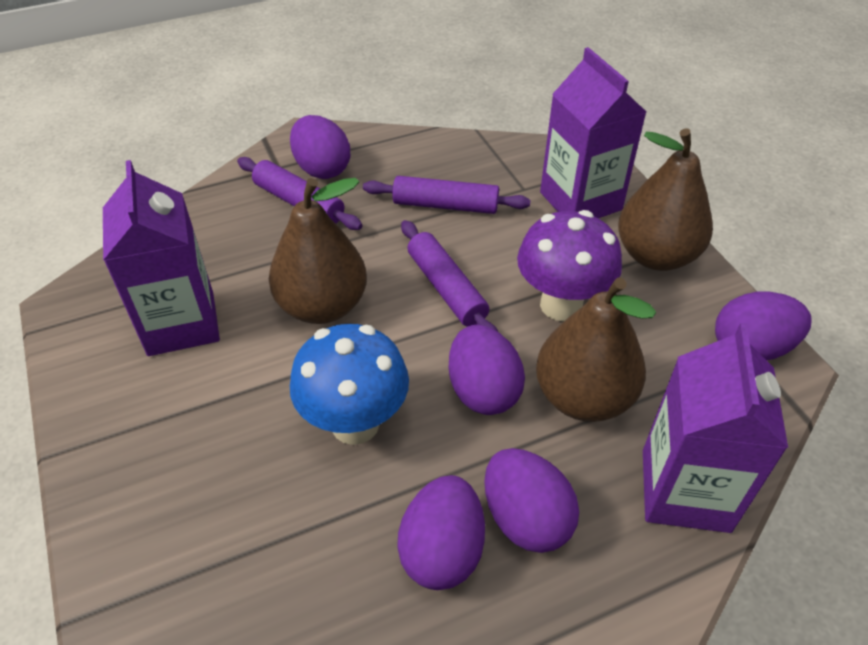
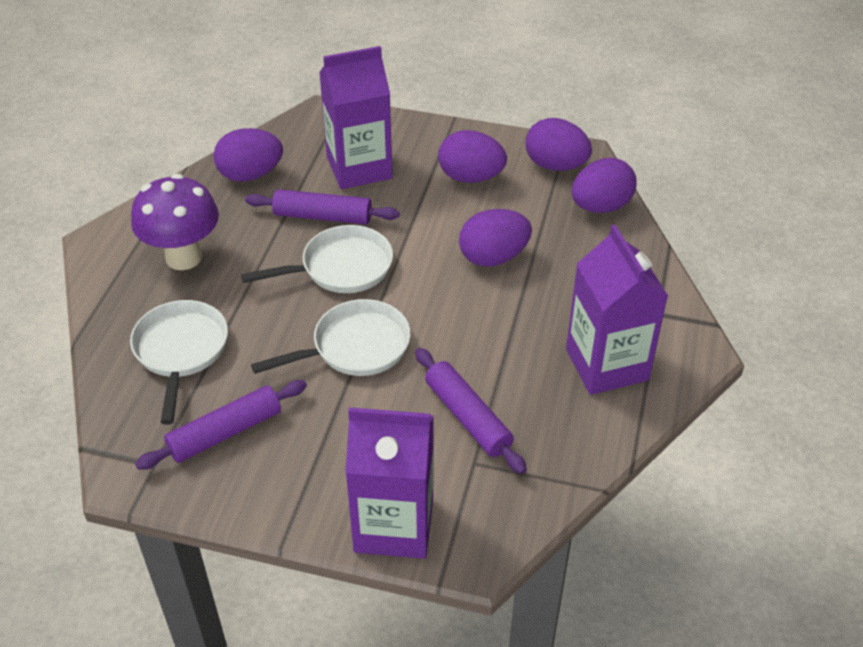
blue mushroom: 1 -> 0
brown pear: 3 -> 0
white pan: 0 -> 3

